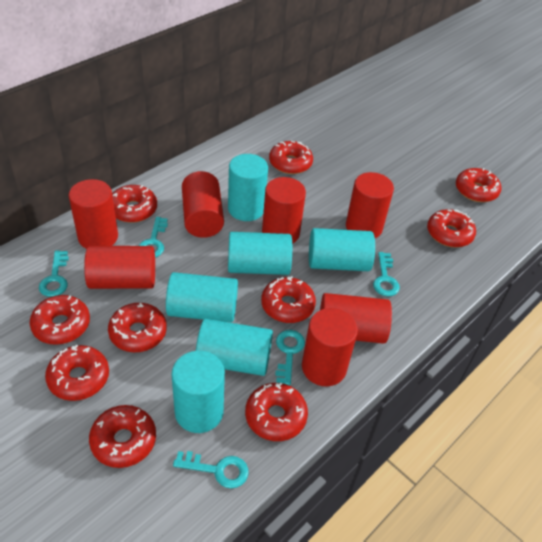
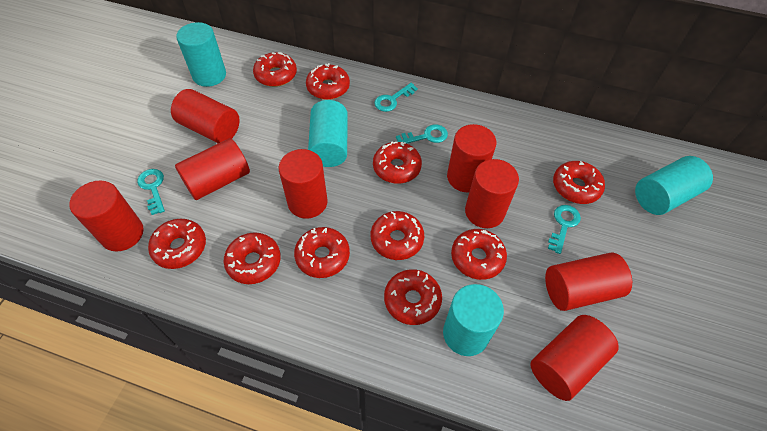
red cylinder: 7 -> 8
turquoise cylinder: 6 -> 4
turquoise key: 5 -> 4

